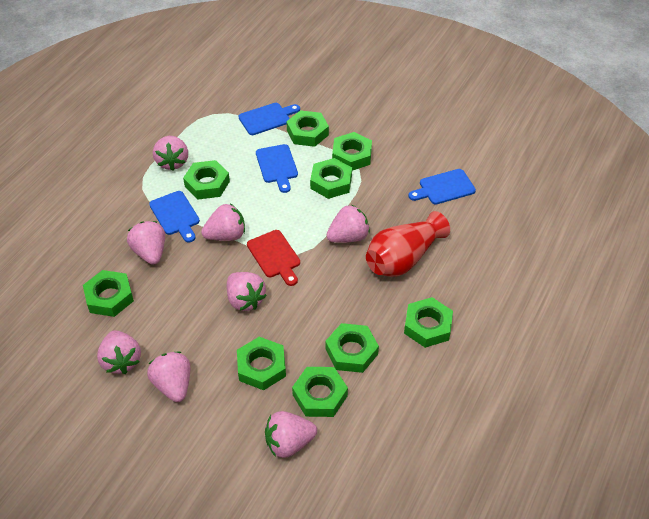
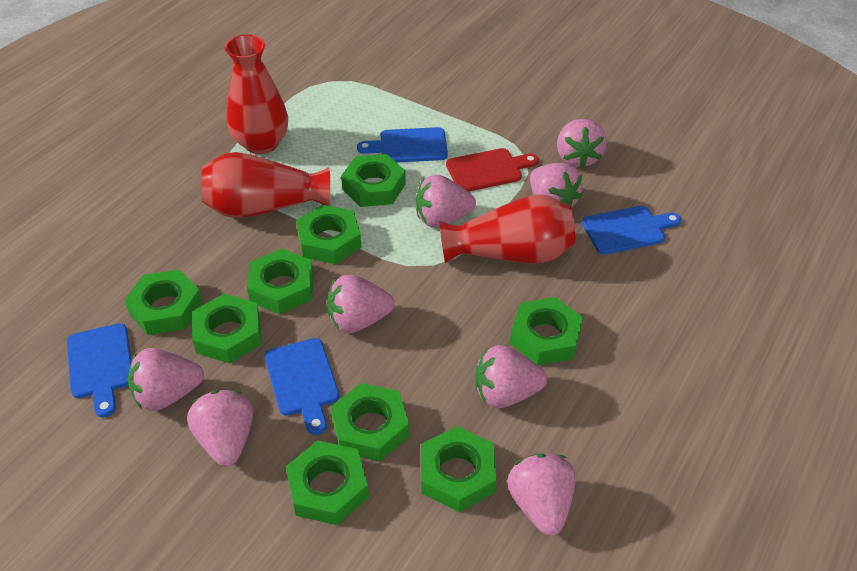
red vase: 1 -> 3

